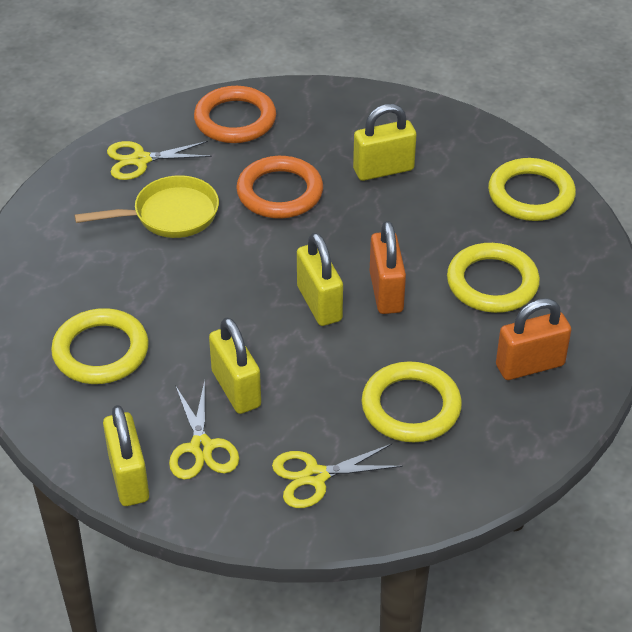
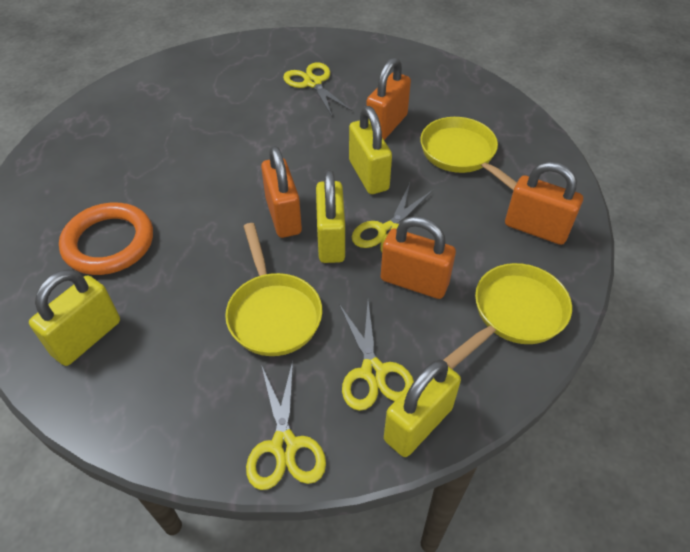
orange padlock: 2 -> 4
orange ring: 2 -> 1
yellow pan: 1 -> 3
yellow ring: 4 -> 0
yellow scissors: 3 -> 4

